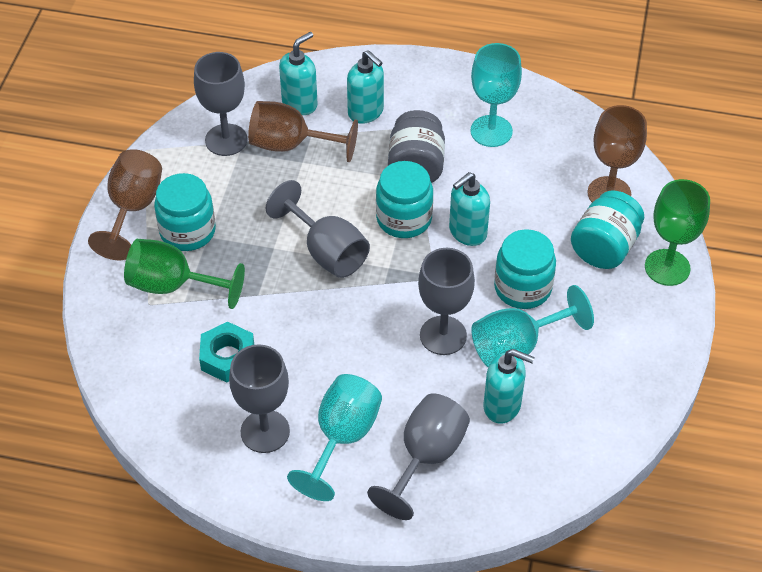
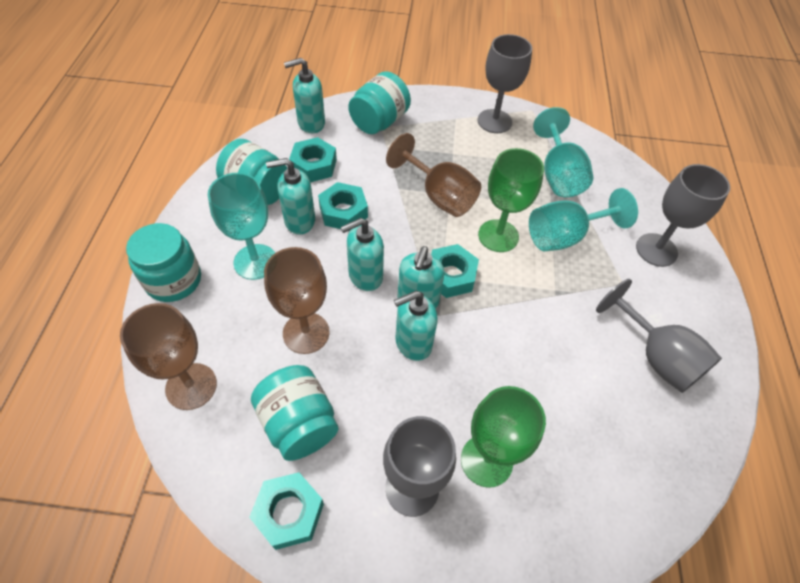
grey goblet: 5 -> 4
grey jar: 1 -> 0
turquoise nut: 1 -> 4
turquoise soap dispenser: 4 -> 5

